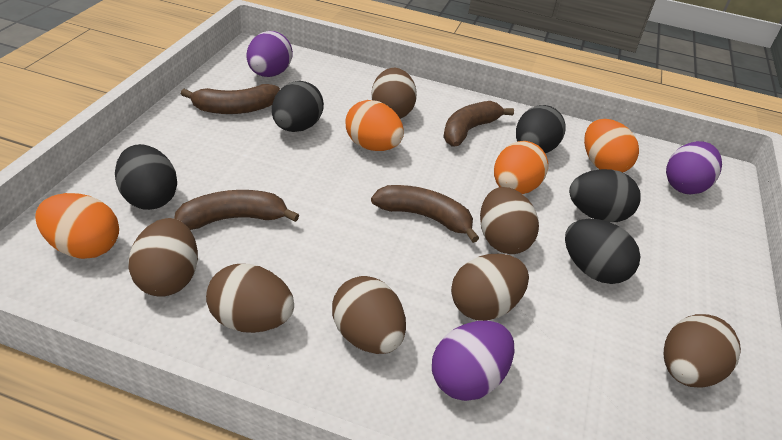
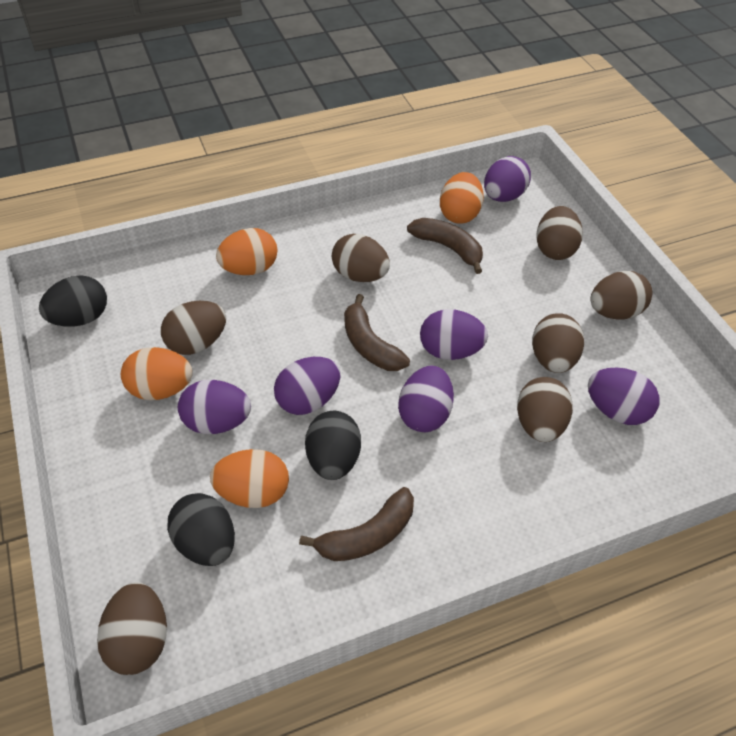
black egg: 5 -> 3
brown banana: 4 -> 3
purple egg: 3 -> 6

